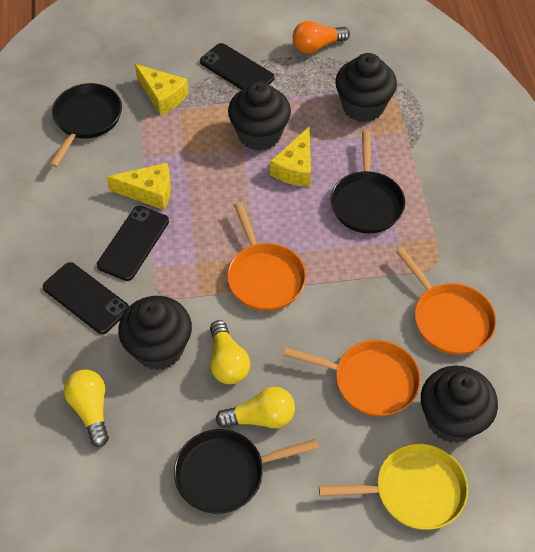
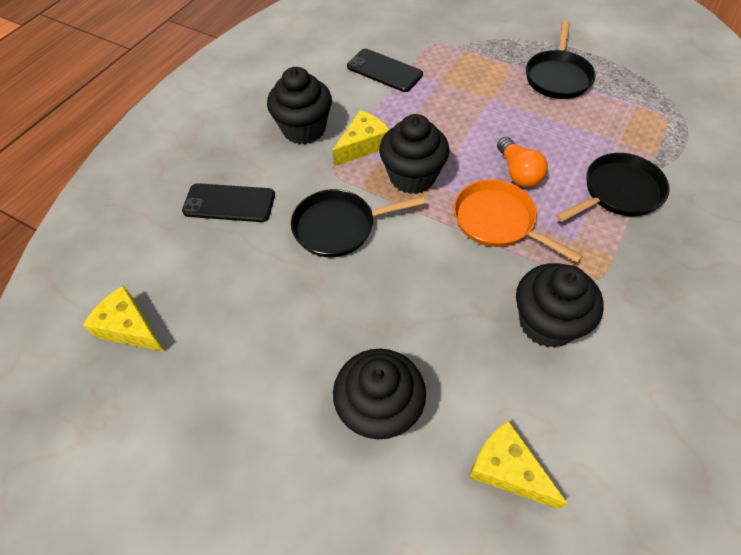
black phone: 3 -> 2
orange pan: 3 -> 1
yellow light bulb: 3 -> 0
yellow pan: 1 -> 0

